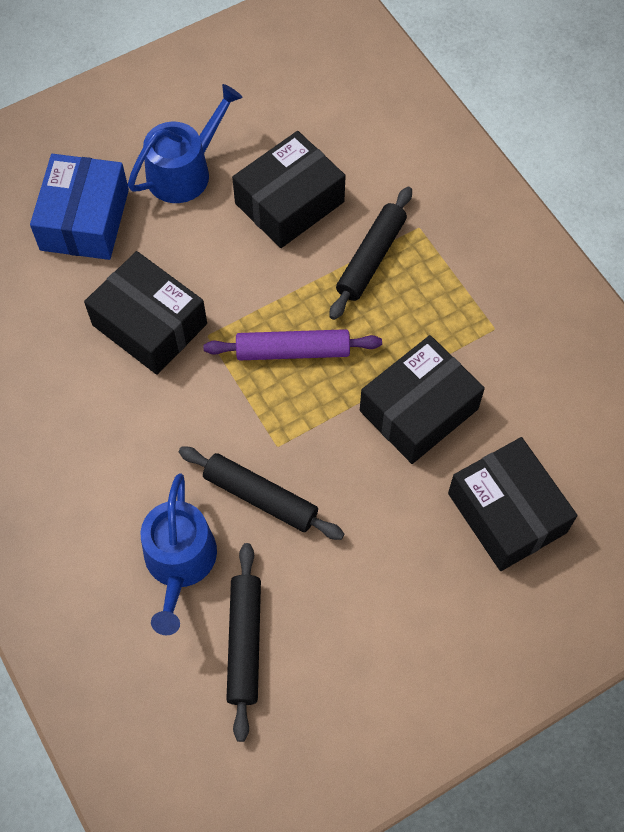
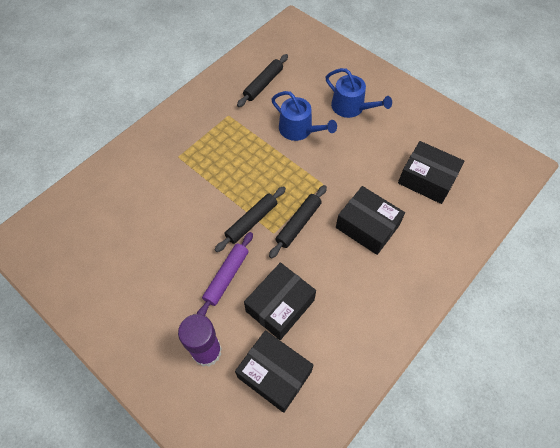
blue box: 1 -> 0
purple glue stick: 0 -> 1

